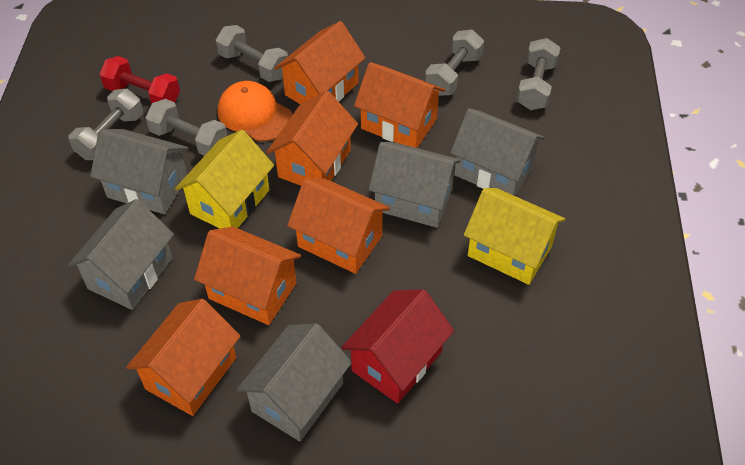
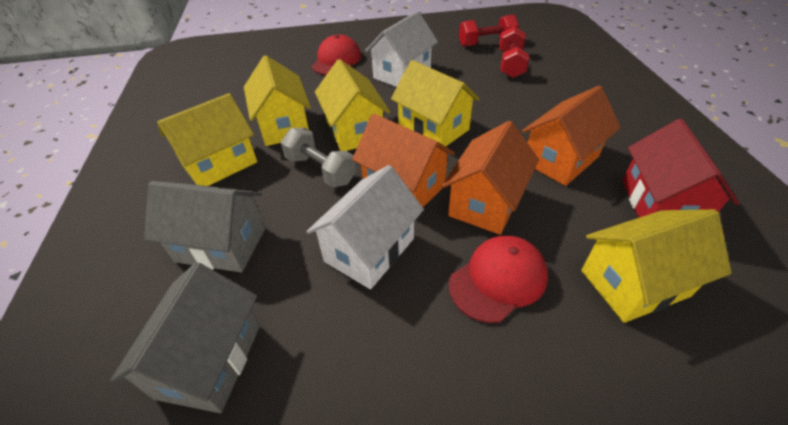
grey dumbbell: 5 -> 1
grey house: 5 -> 2
orange cap: 1 -> 0
orange house: 6 -> 3
red cap: 0 -> 2
red dumbbell: 1 -> 2
white house: 0 -> 2
yellow house: 2 -> 5

